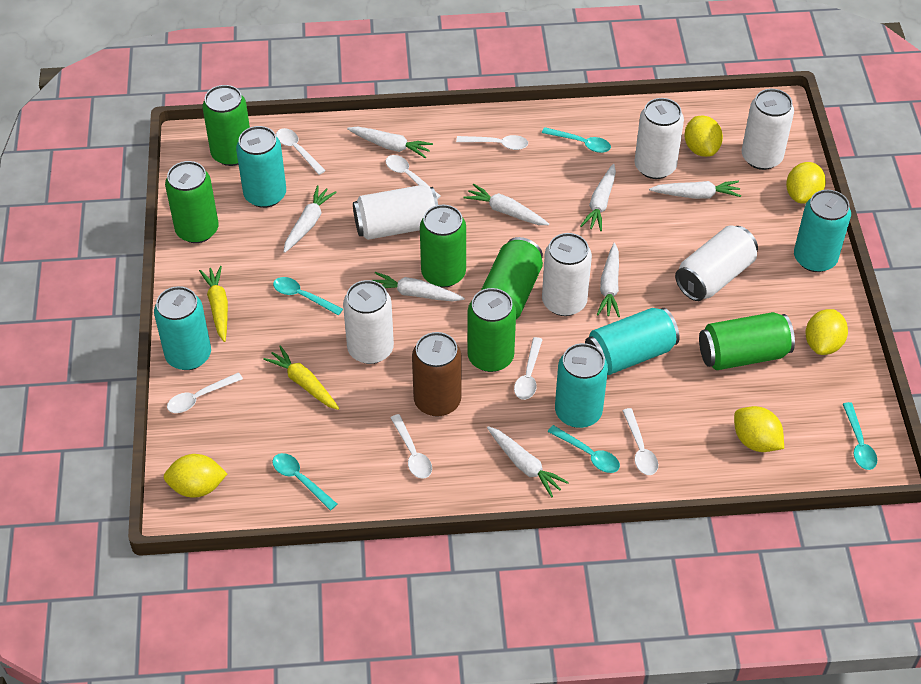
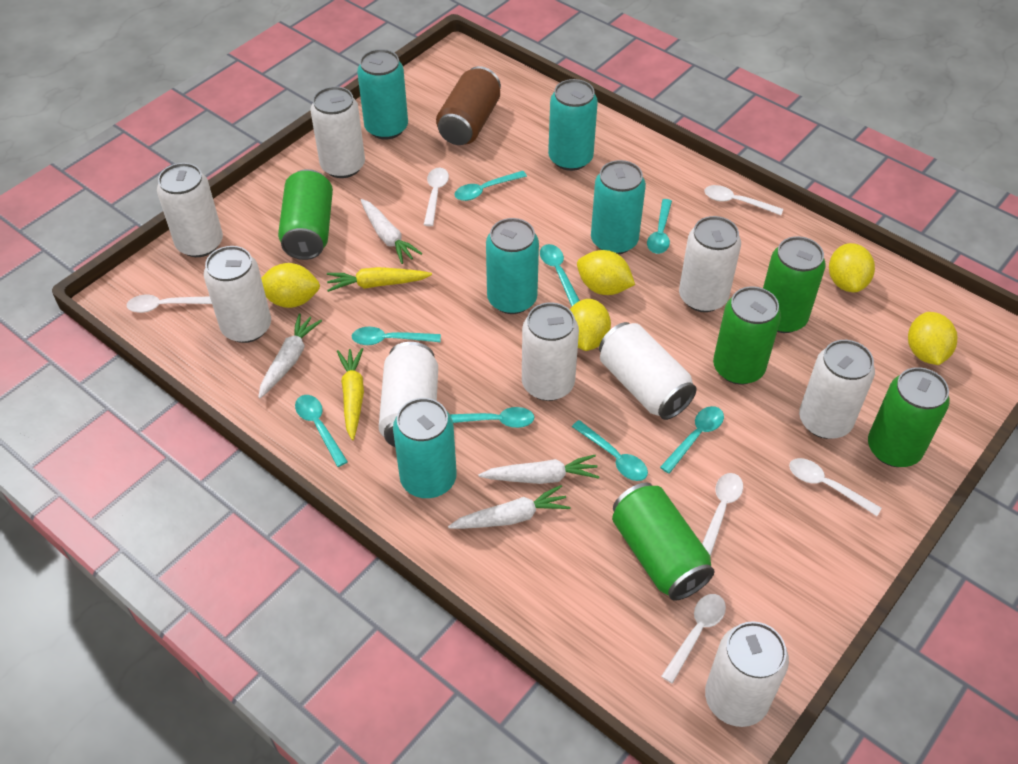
green can: 6 -> 5
turquoise spoon: 5 -> 8
white can: 6 -> 9
white carrot: 8 -> 4
white spoon: 7 -> 6

